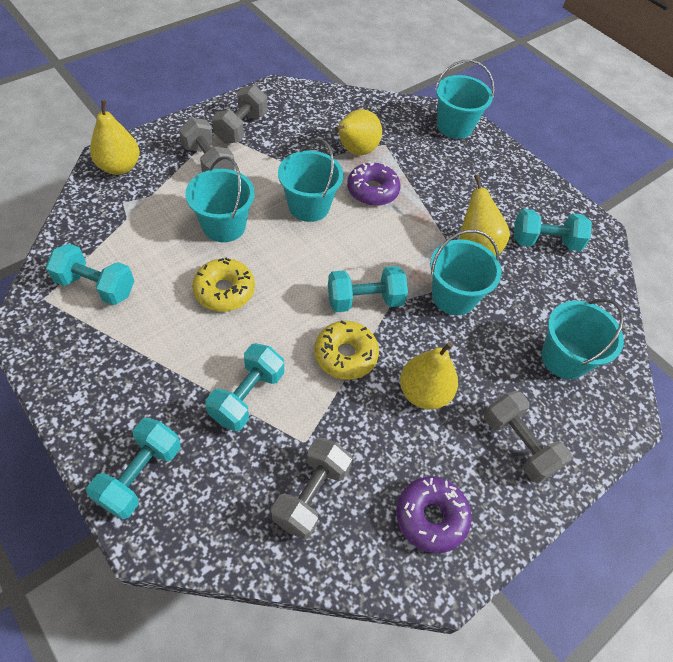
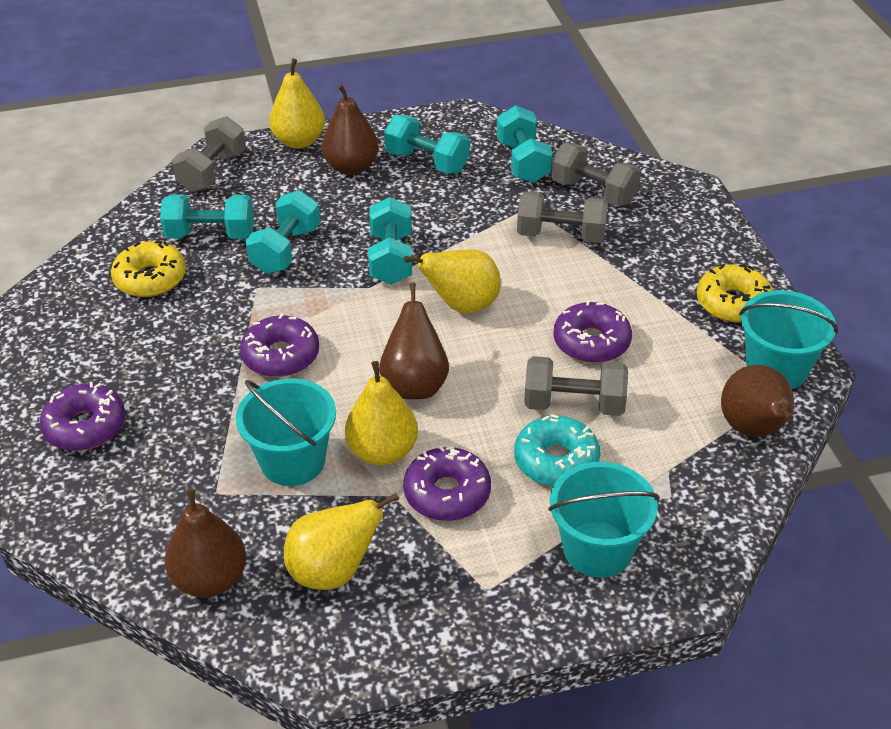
brown pear: 0 -> 4
purple donut: 2 -> 4
turquoise bucket: 5 -> 3
turquoise donut: 0 -> 1

